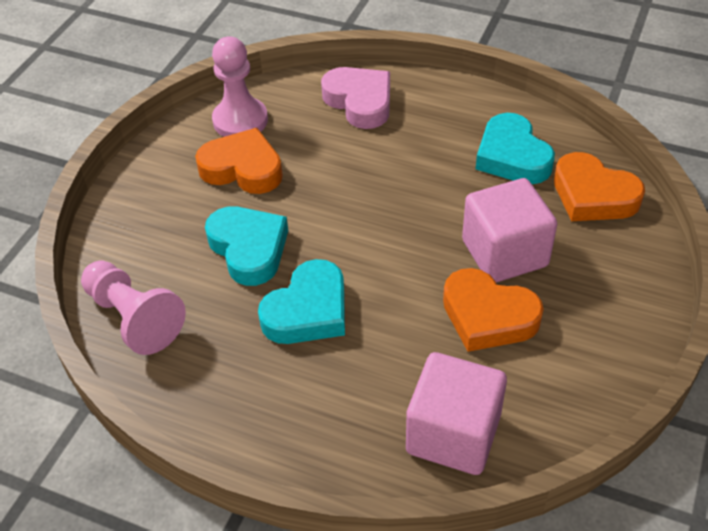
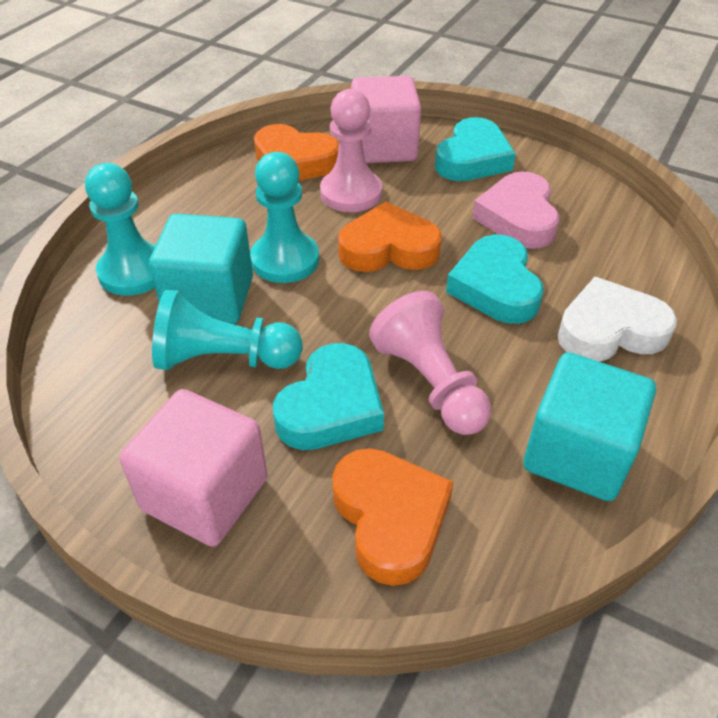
turquoise cube: 0 -> 2
turquoise pawn: 0 -> 3
white heart: 0 -> 1

